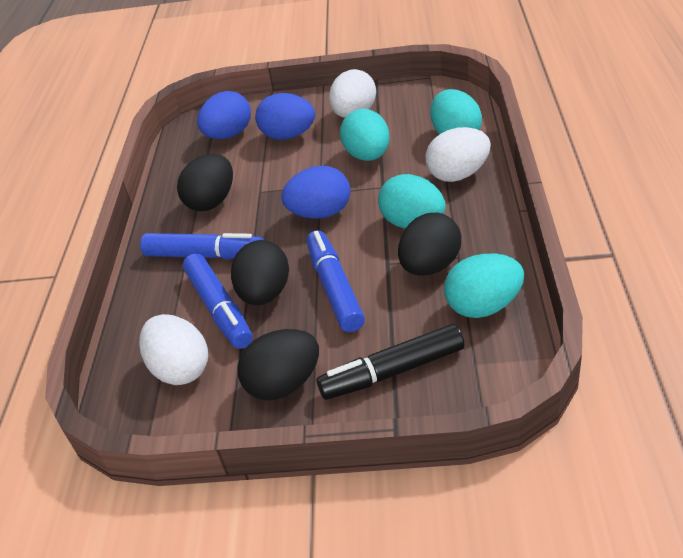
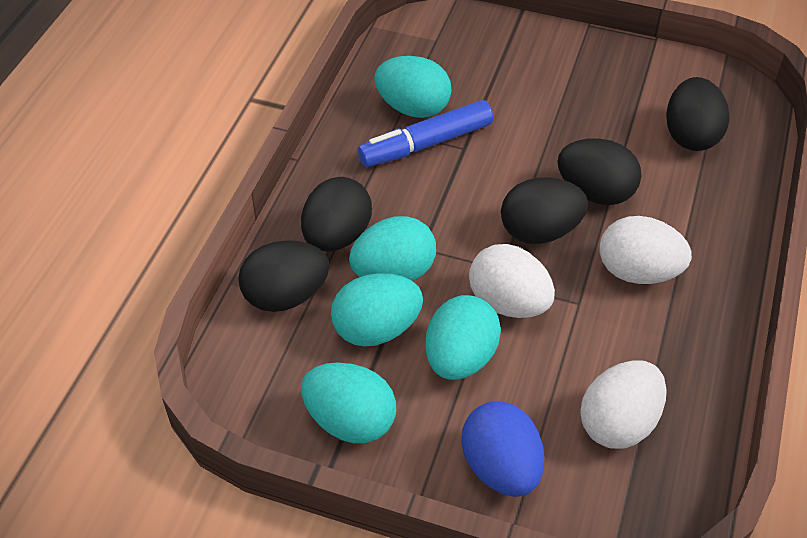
black egg: 4 -> 5
black marker: 1 -> 0
blue egg: 3 -> 1
blue marker: 3 -> 1
turquoise egg: 4 -> 5

